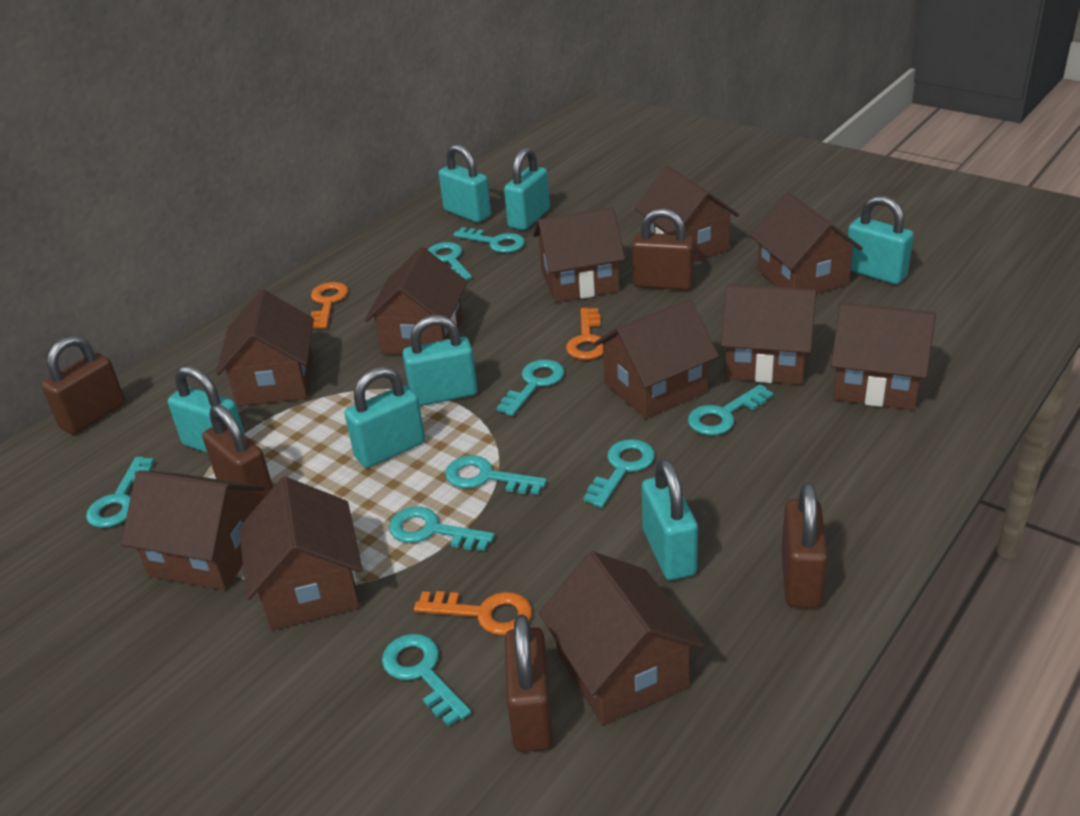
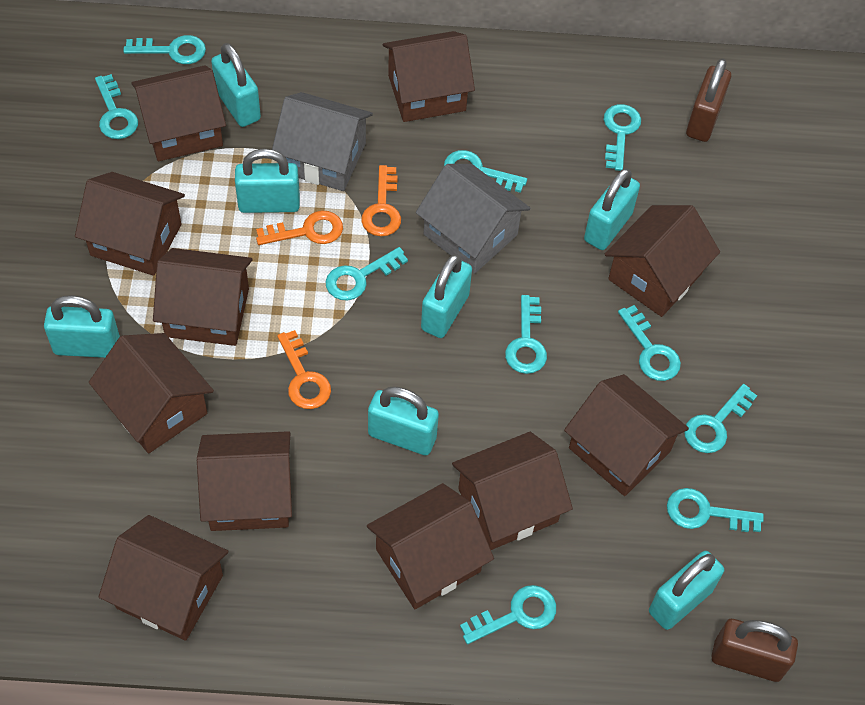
brown padlock: 5 -> 2
grey house: 0 -> 2
turquoise key: 9 -> 10

